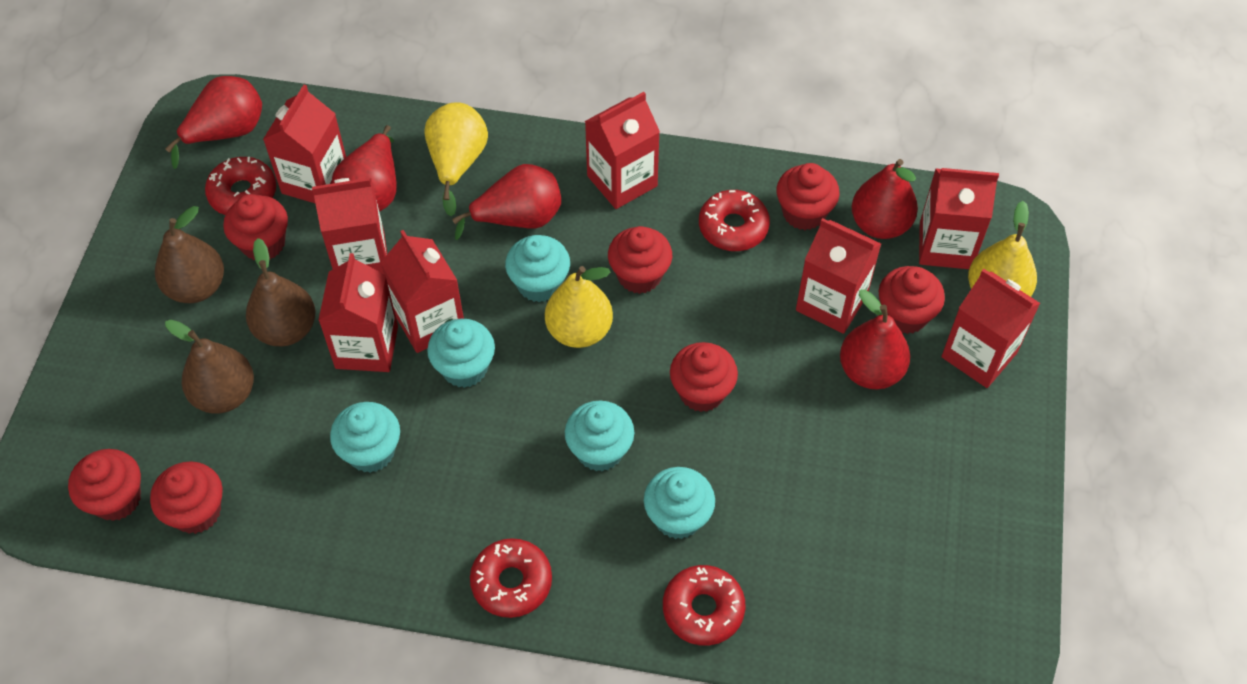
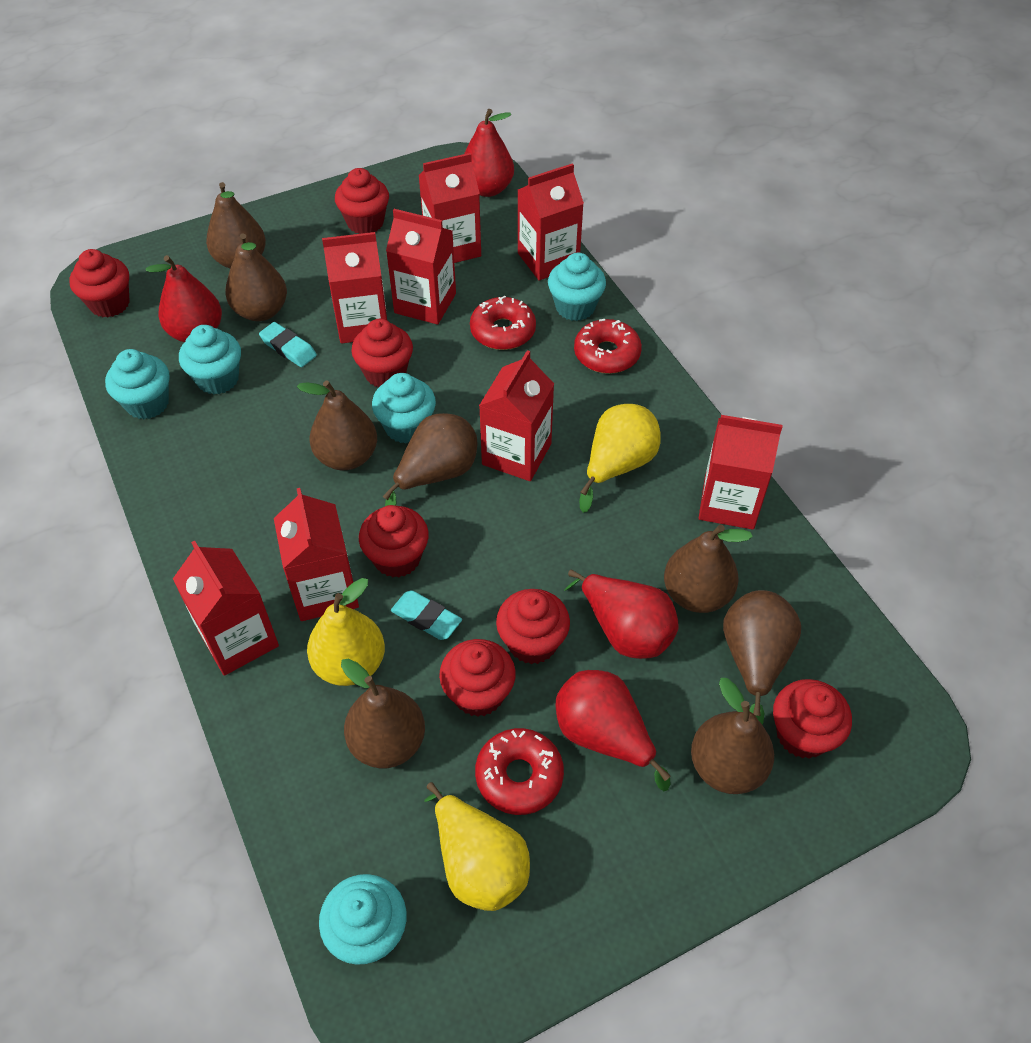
brown pear: 3 -> 8
red donut: 4 -> 3
red pear: 5 -> 4
turquoise eraser: 0 -> 2

